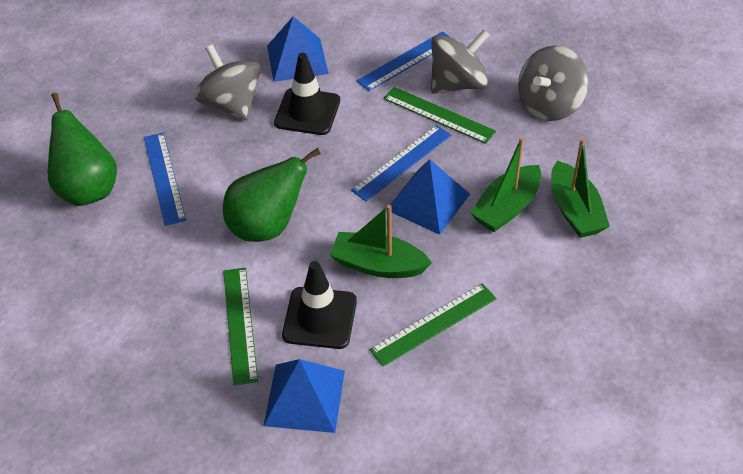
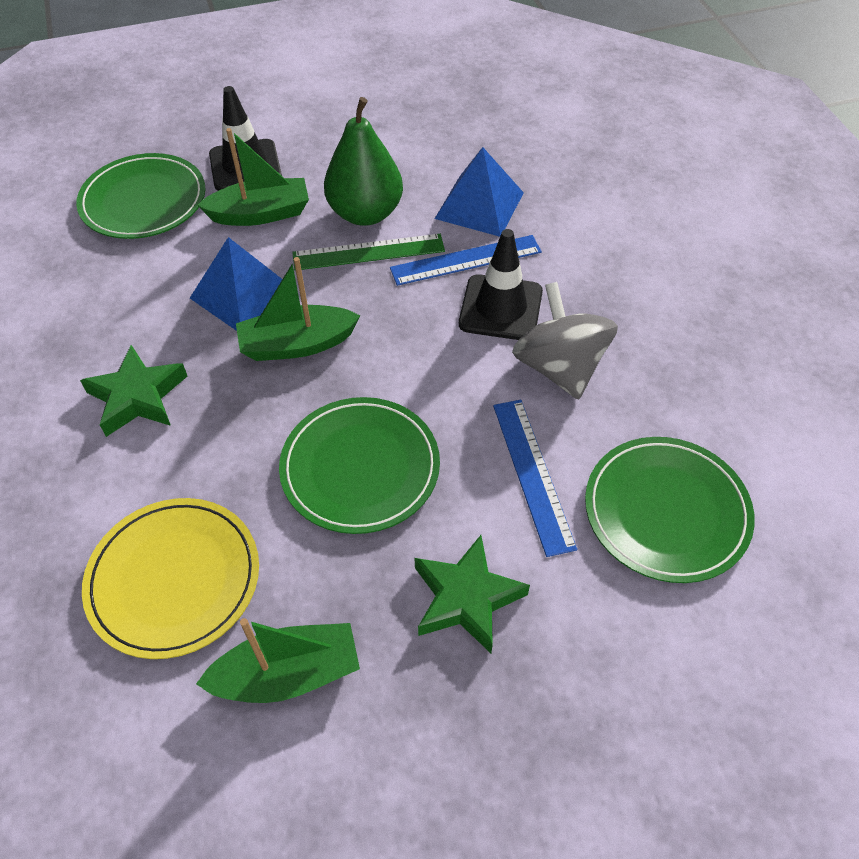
blue pyramid: 3 -> 2
blue ruler: 3 -> 2
green pear: 2 -> 1
green plate: 0 -> 3
green ruler: 3 -> 1
green star: 0 -> 2
grey spinning top: 3 -> 1
yellow plate: 0 -> 1

